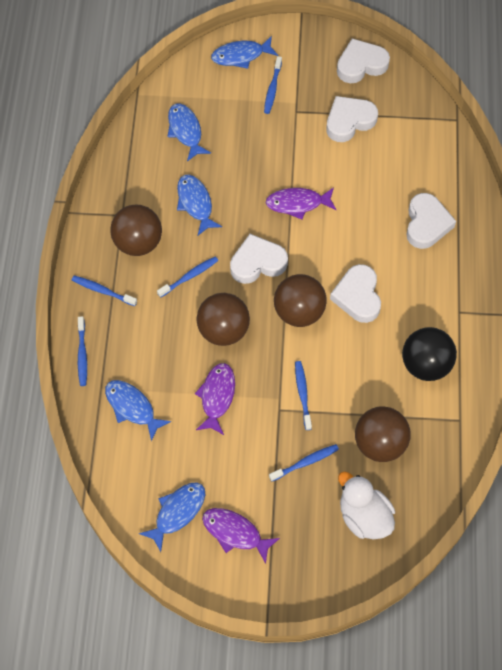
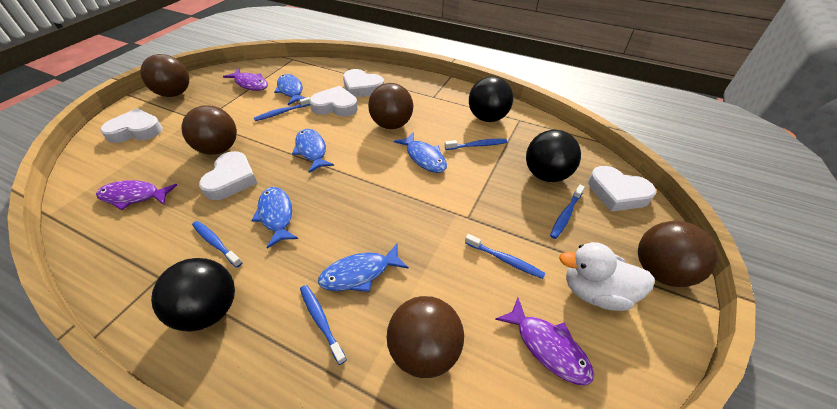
black ball: 1 -> 3
brown ball: 4 -> 5

